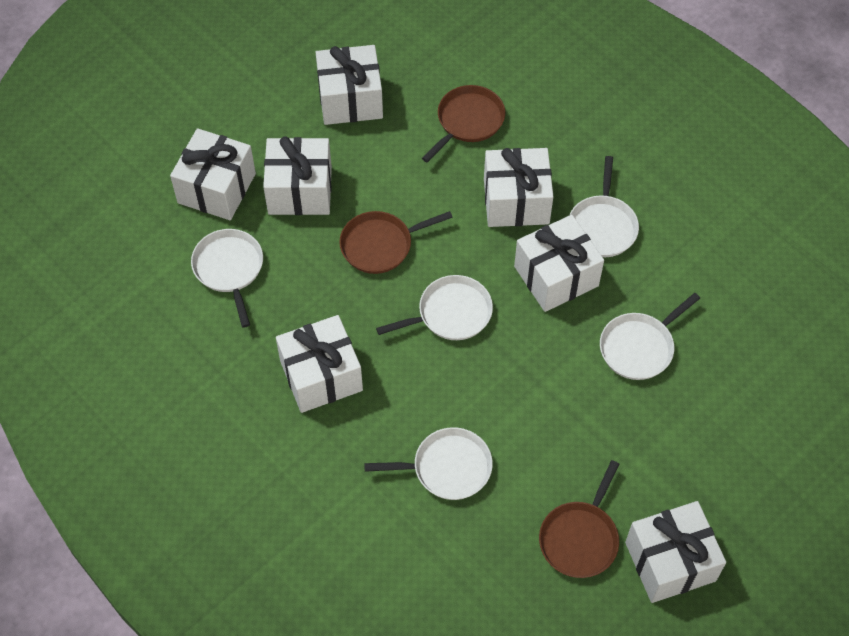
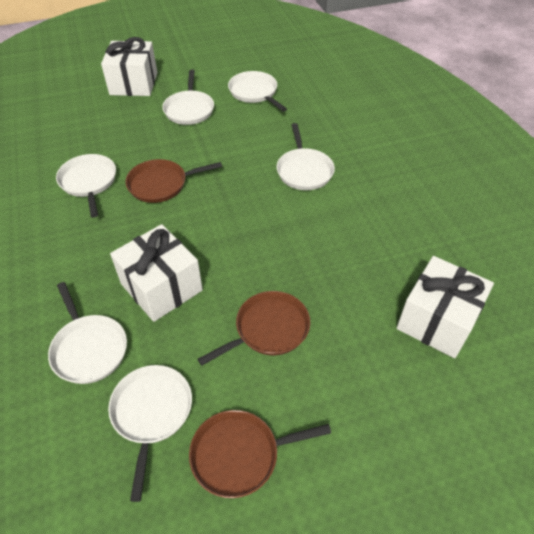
white gift: 7 -> 3
white pan: 5 -> 6

